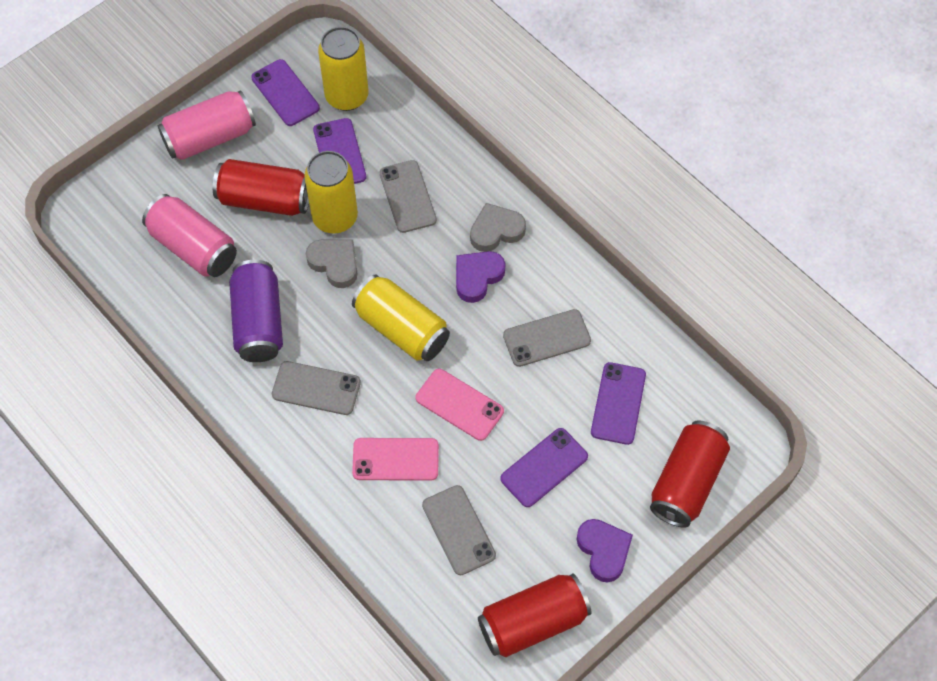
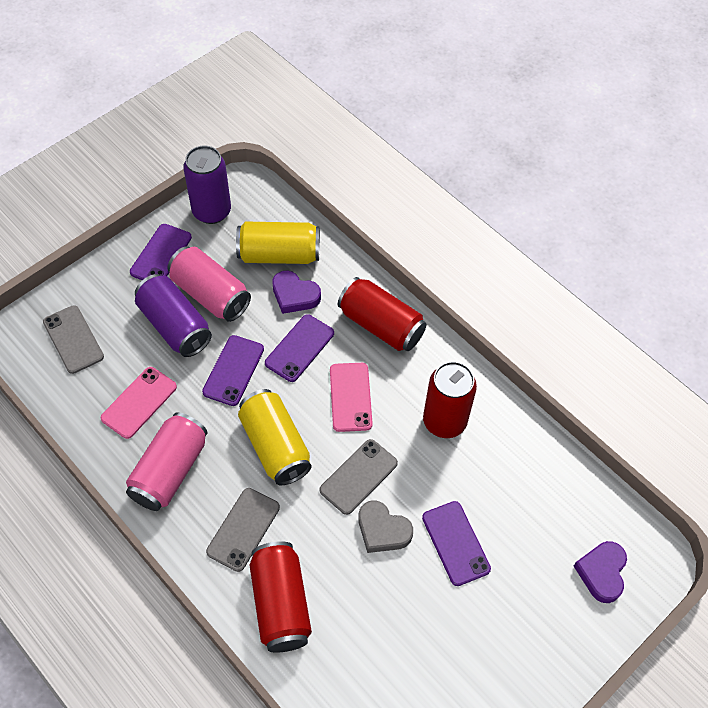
grey heart: 2 -> 1
grey phone: 4 -> 3
purple can: 1 -> 2
yellow can: 3 -> 2

